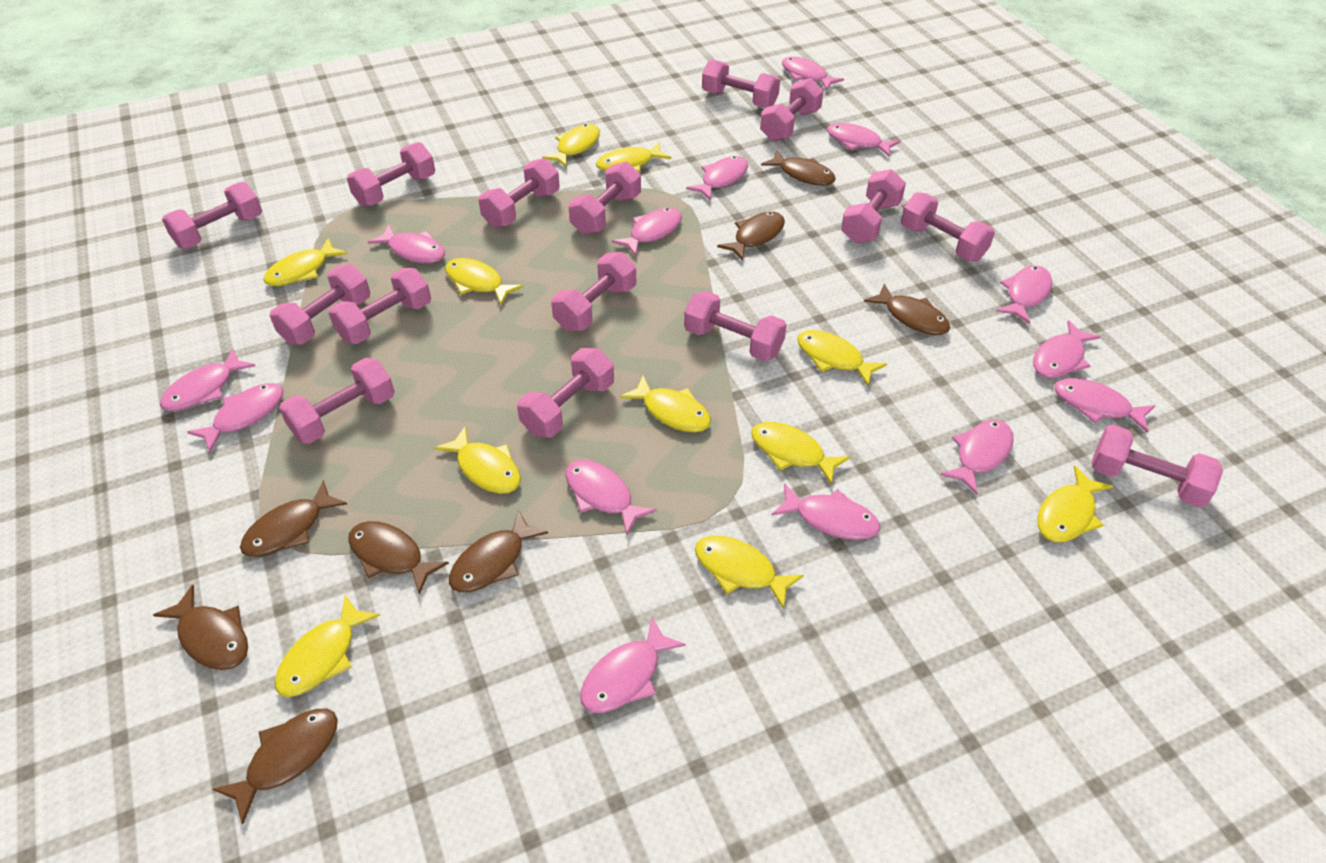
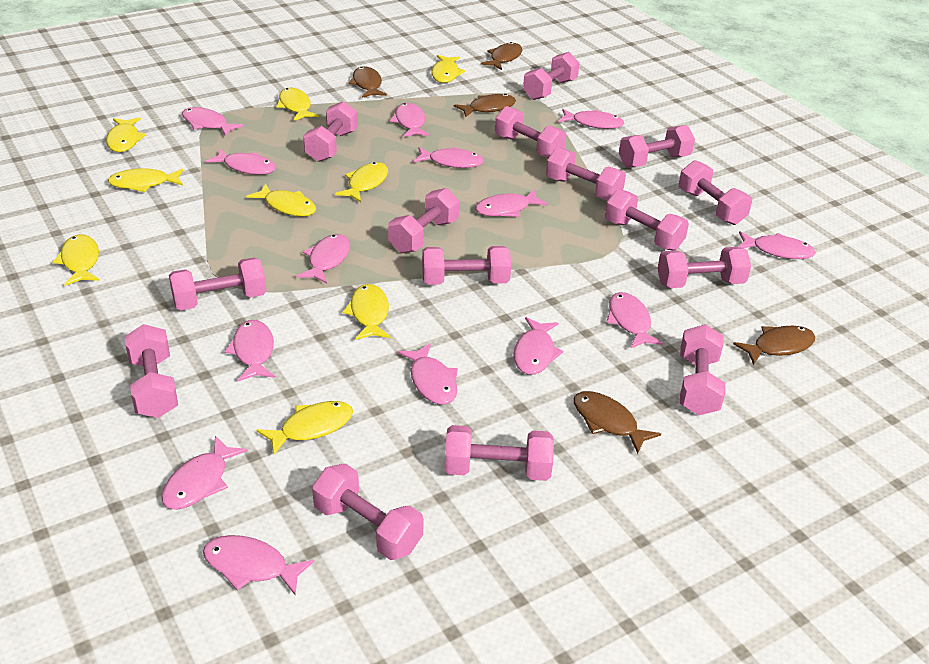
brown fish: 8 -> 5
yellow fish: 11 -> 9

